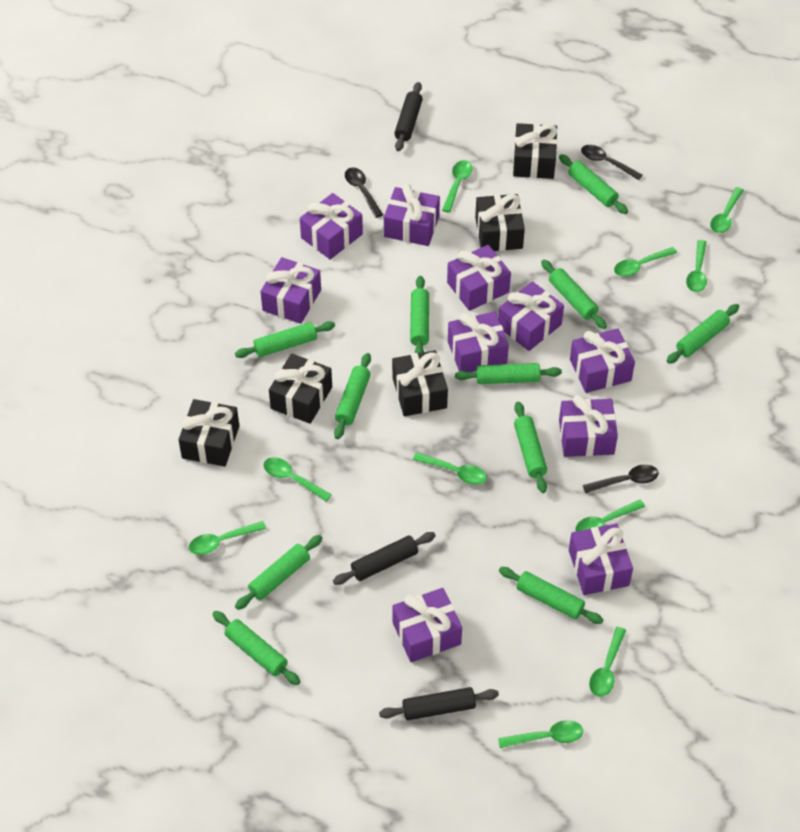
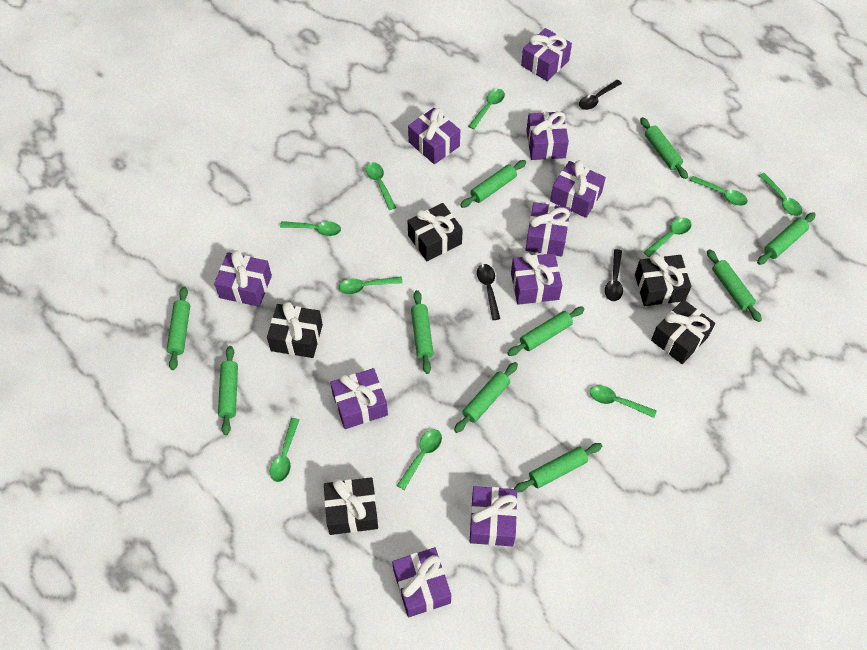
black rolling pin: 3 -> 0
green rolling pin: 11 -> 10

